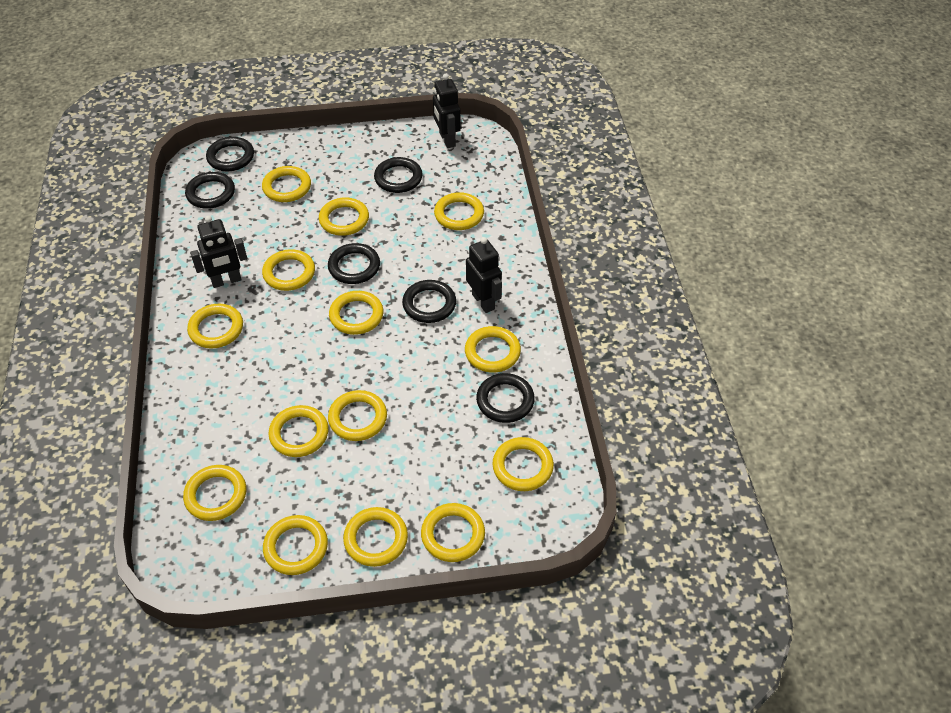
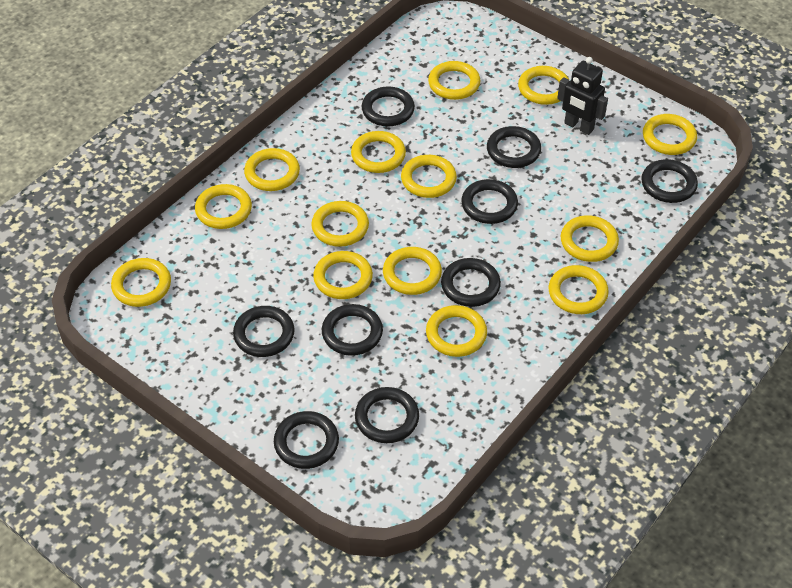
black ring: 6 -> 9
black robot: 3 -> 1

